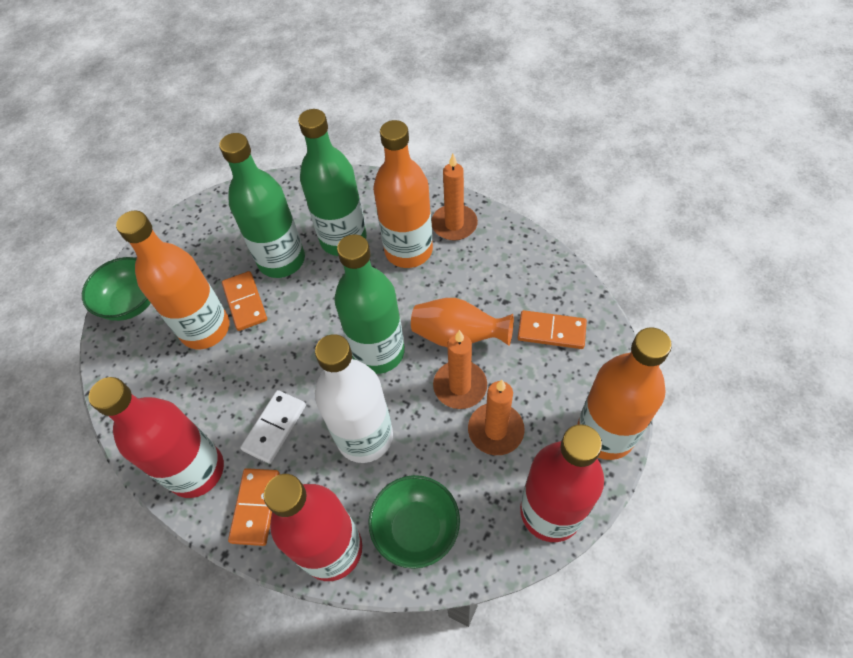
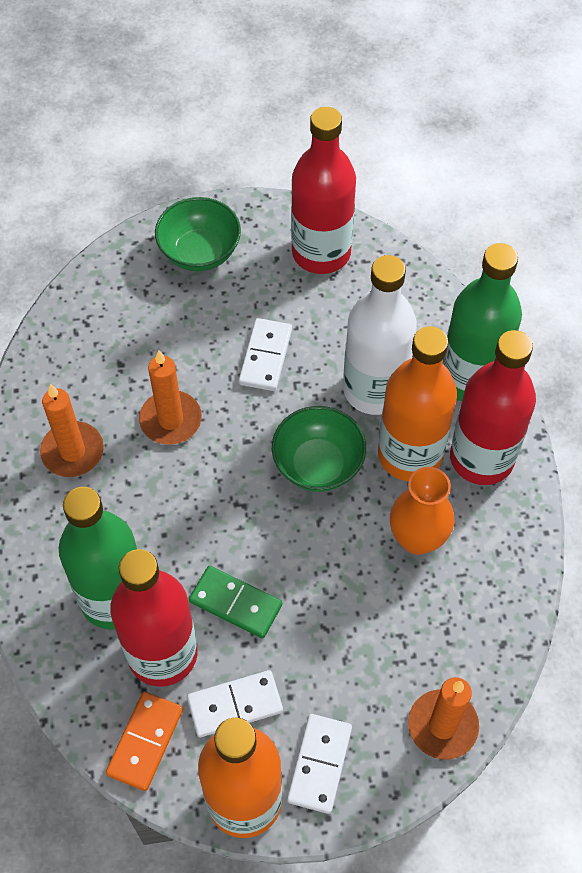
green bottle: 3 -> 2
green domino: 0 -> 1
orange bottle: 3 -> 2
orange domino: 3 -> 1
white domino: 1 -> 3

